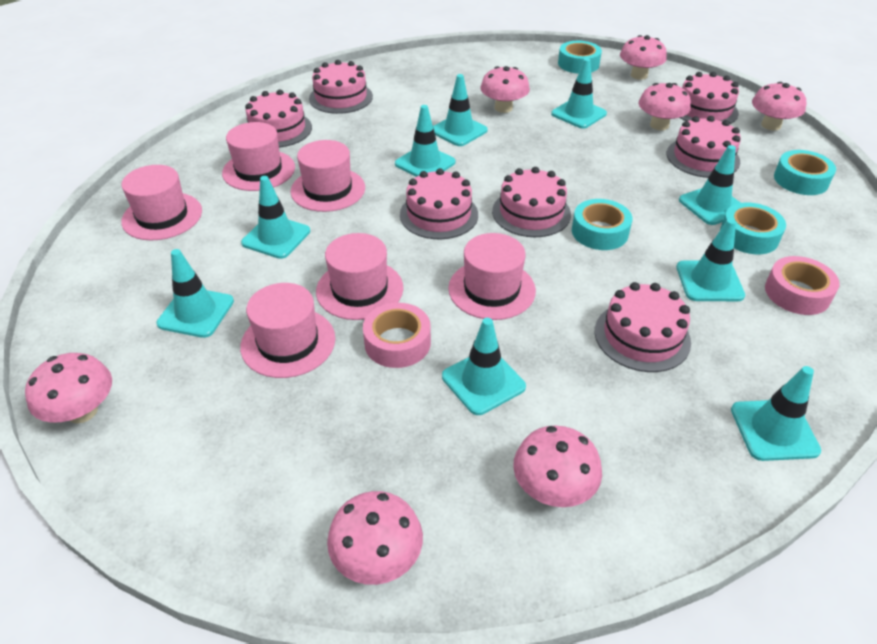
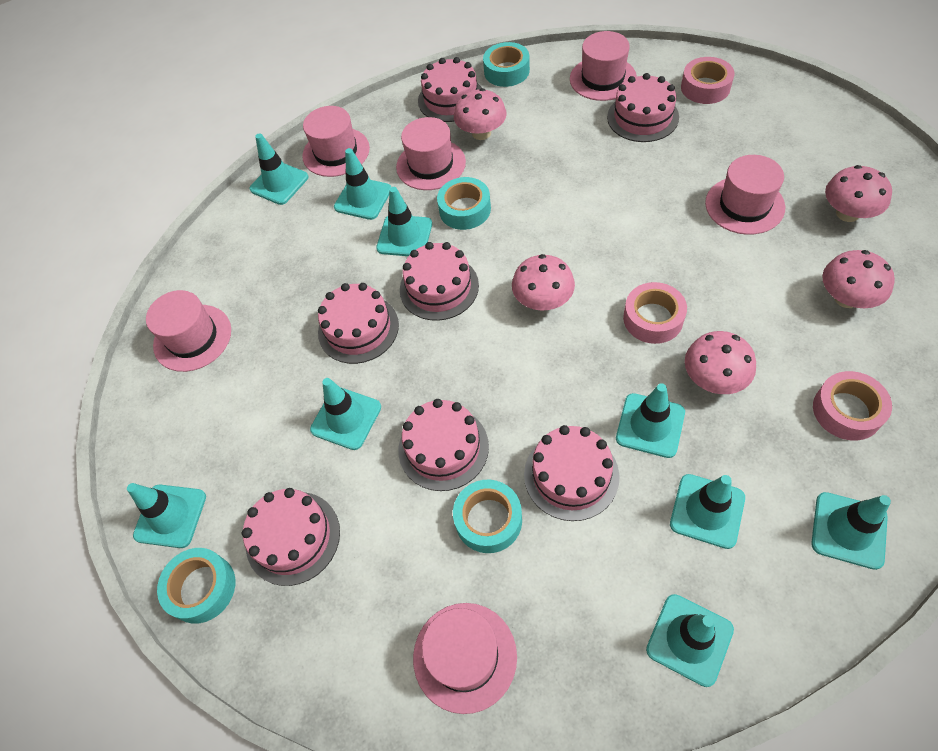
pink mushroom: 7 -> 5
pink tape: 2 -> 3

